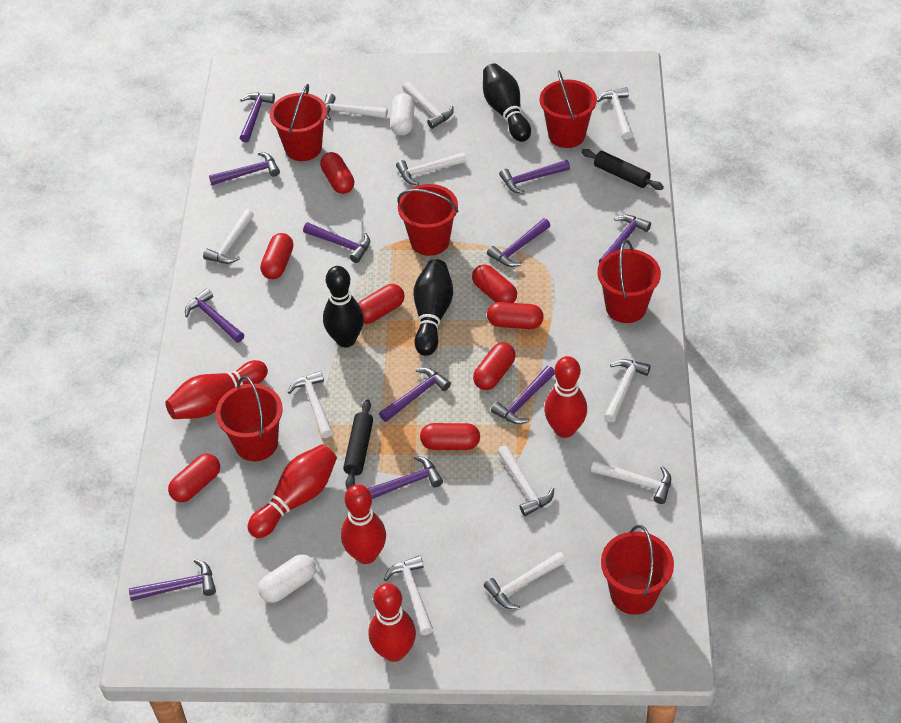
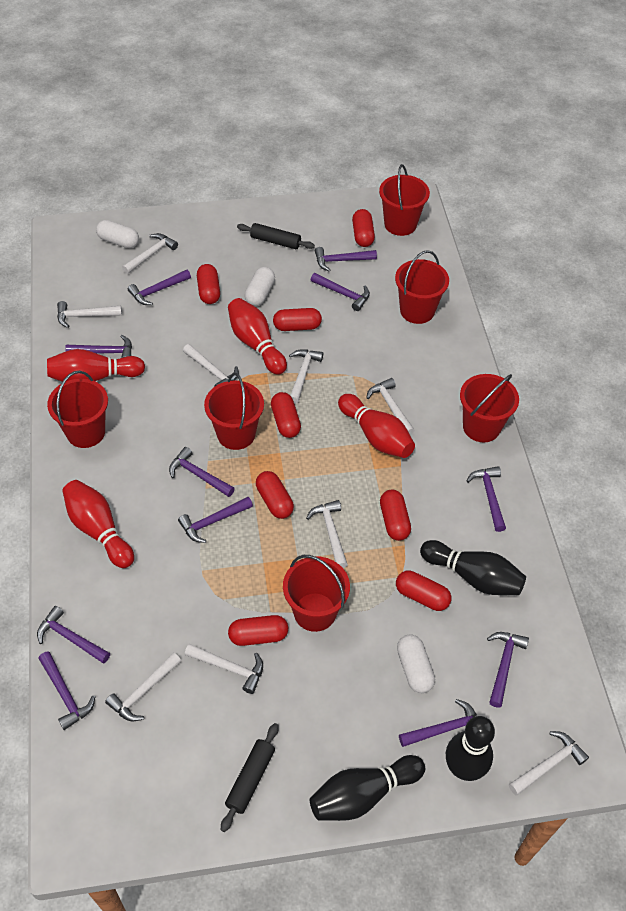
red bowling pin: 5 -> 4
white capsule: 2 -> 3
white hammer: 11 -> 9

